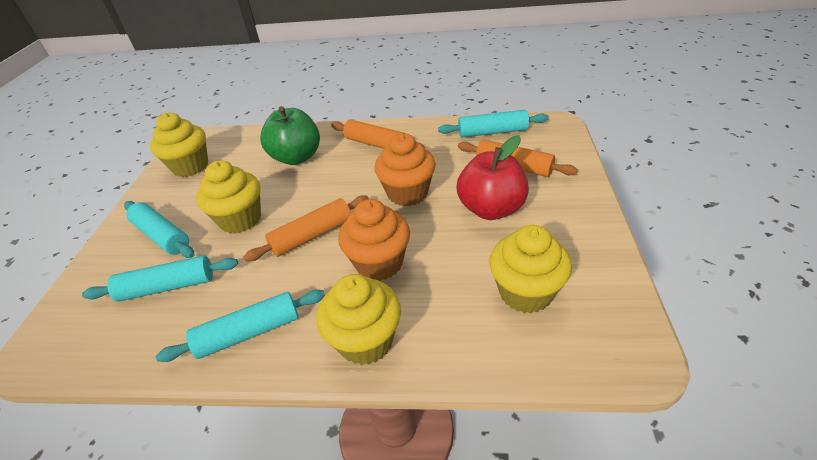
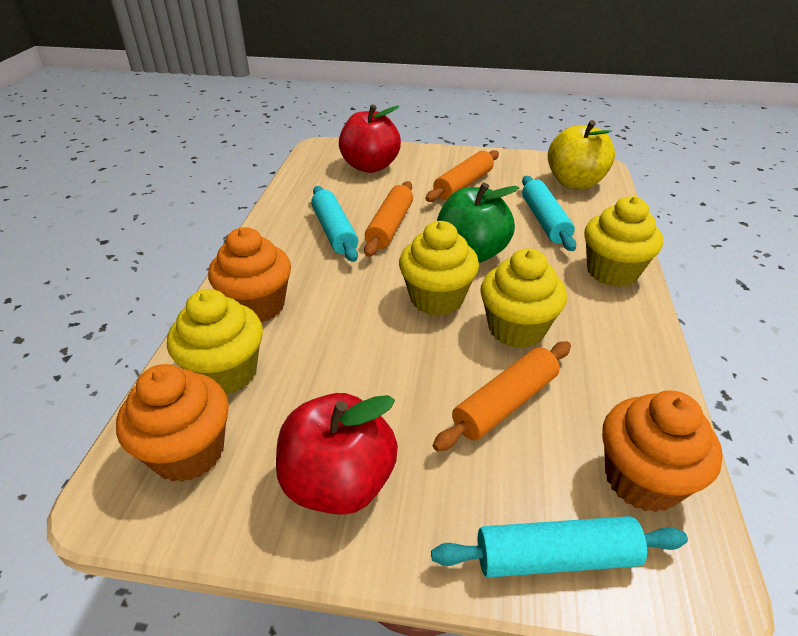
orange cupcake: 2 -> 3
red apple: 1 -> 2
turquoise rolling pin: 4 -> 3
yellow apple: 0 -> 1

